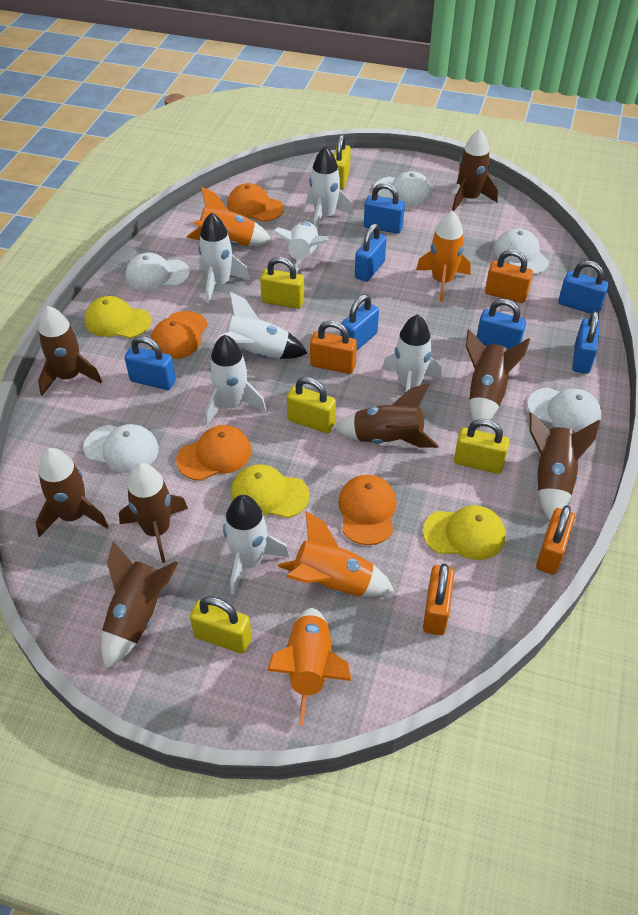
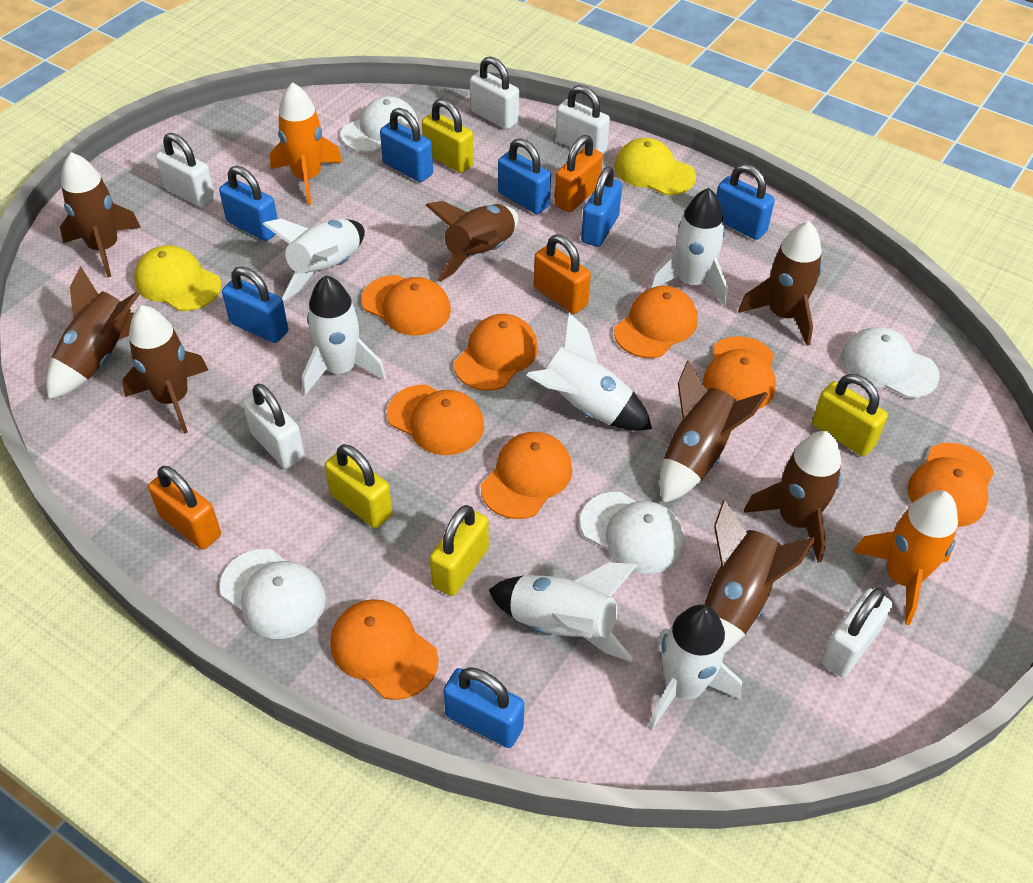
orange cap: 4 -> 8
orange padlock: 4 -> 3
orange rocket: 4 -> 2
white cap: 5 -> 4
white padlock: 0 -> 5
white rocket: 7 -> 6
yellow cap: 3 -> 2
yellow padlock: 5 -> 4

